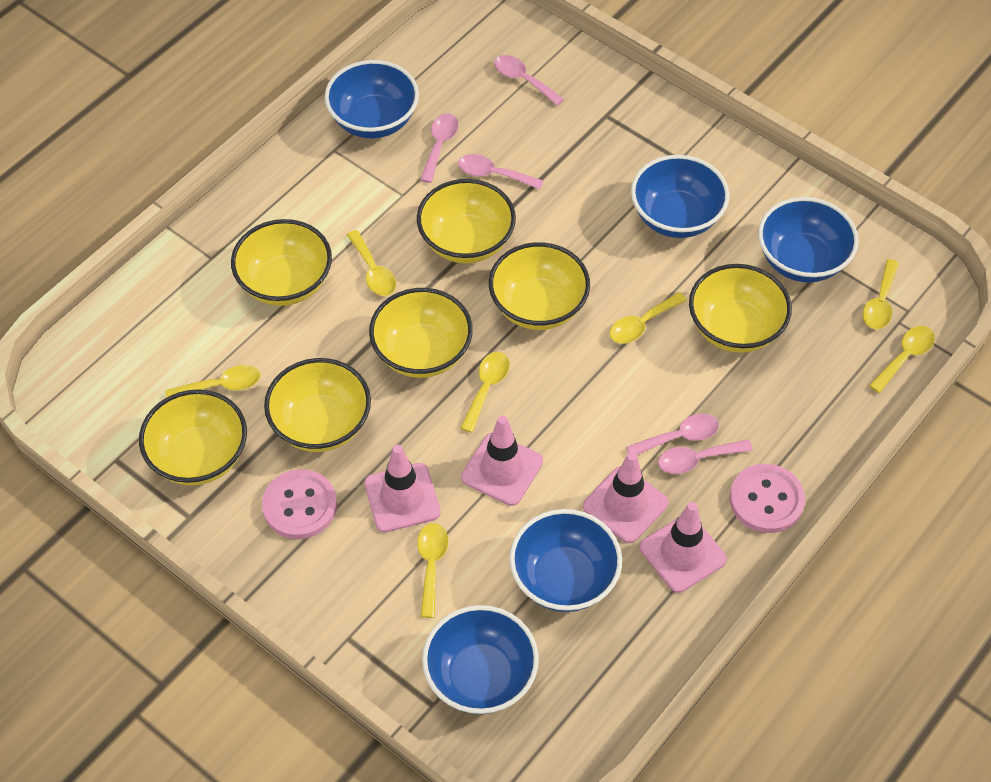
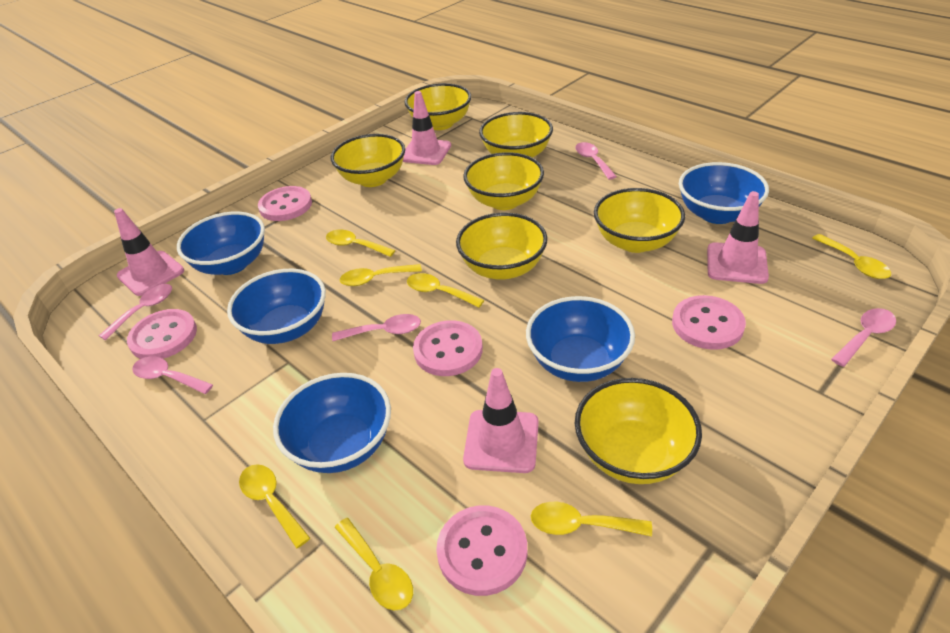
pink button: 2 -> 5

